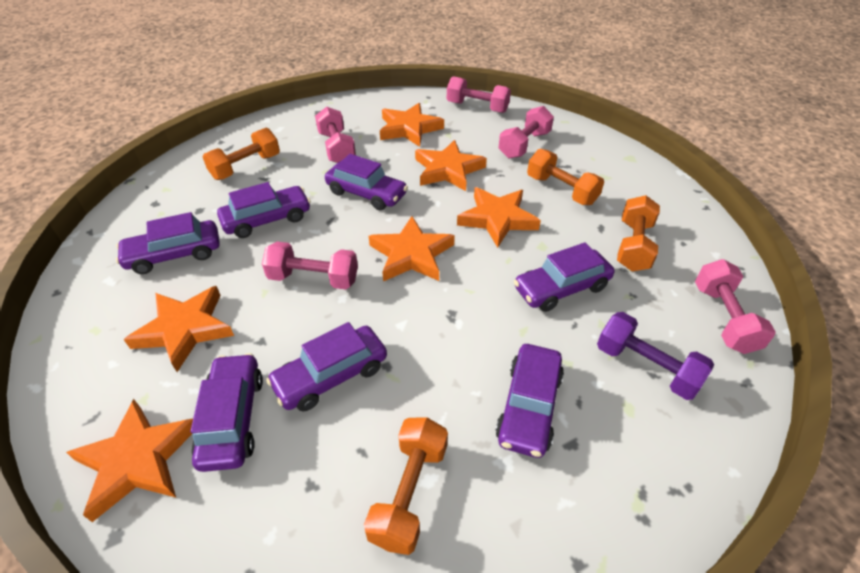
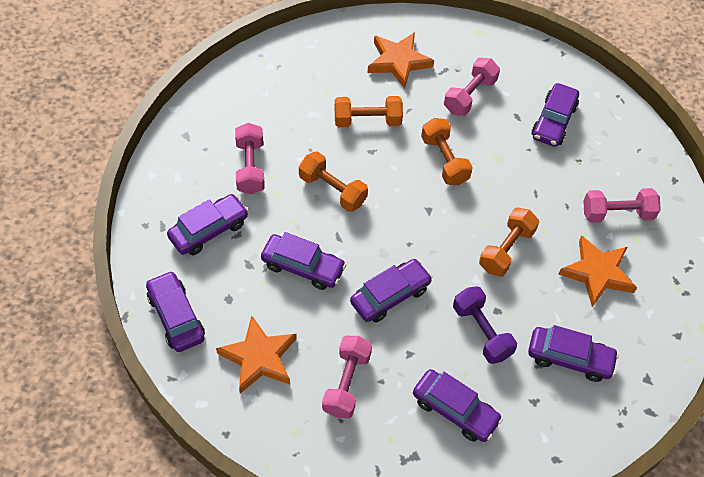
orange star: 6 -> 3
pink dumbbell: 5 -> 4

